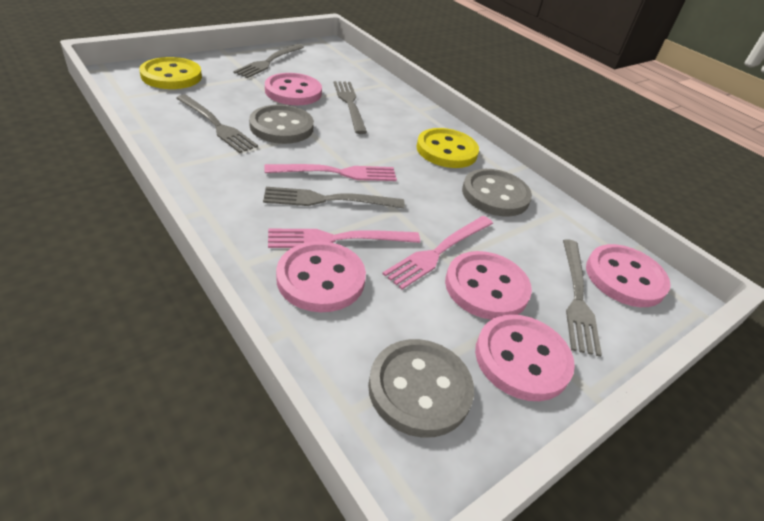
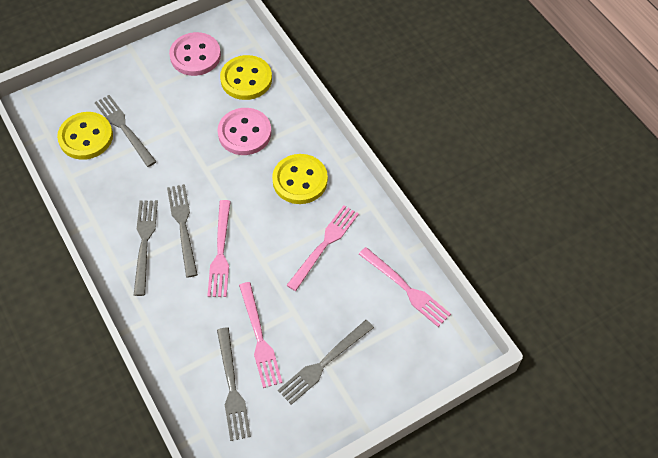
grey button: 3 -> 0
pink button: 5 -> 2
pink fork: 3 -> 4
yellow button: 2 -> 3

